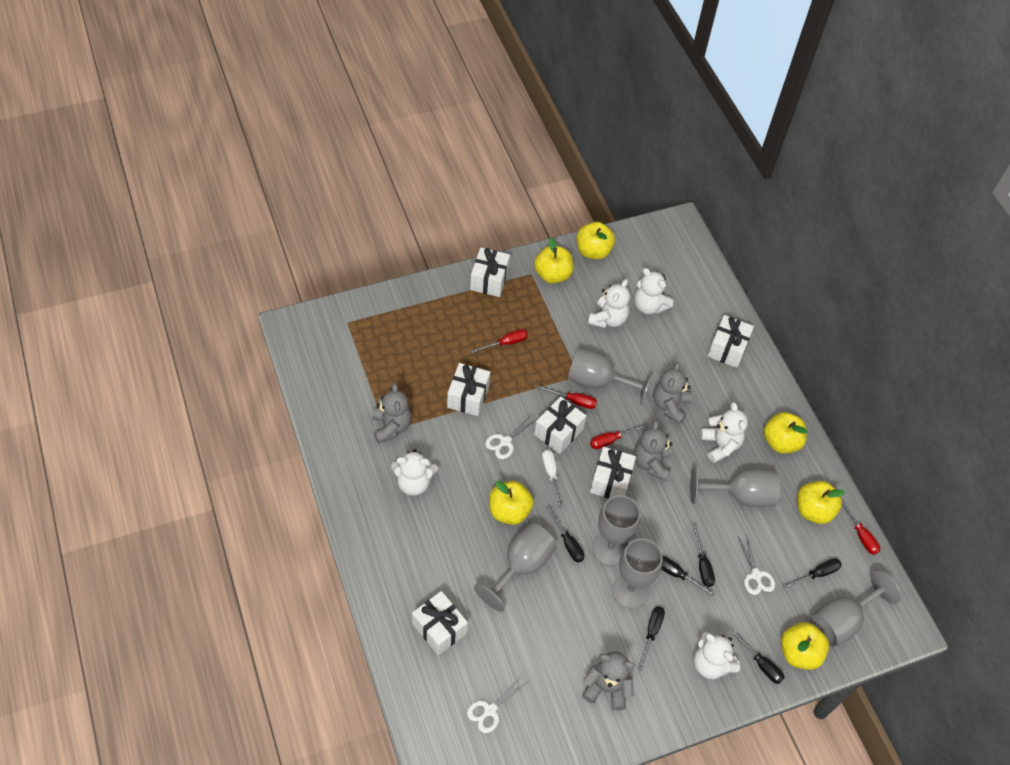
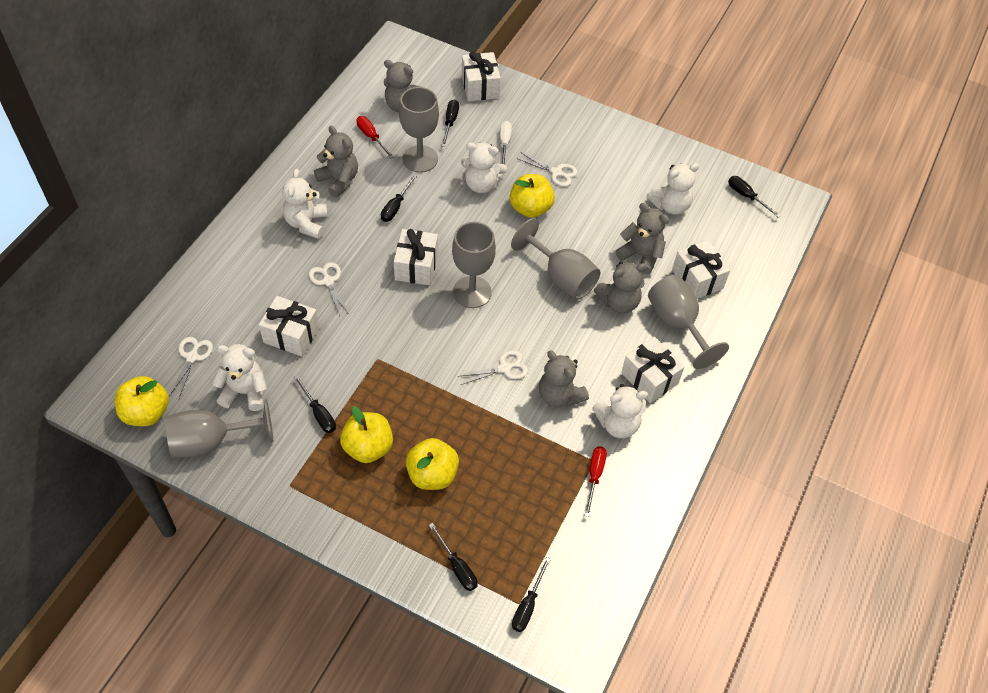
grey goblet: 6 -> 5
grey teddy bear: 4 -> 5
red screwdriver: 4 -> 2
white gift: 6 -> 5
white scissors: 3 -> 4
yellow apple: 6 -> 4

